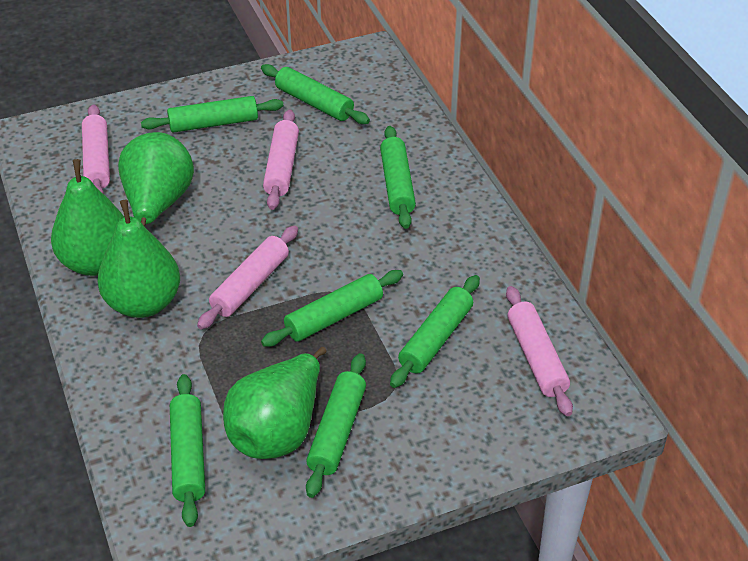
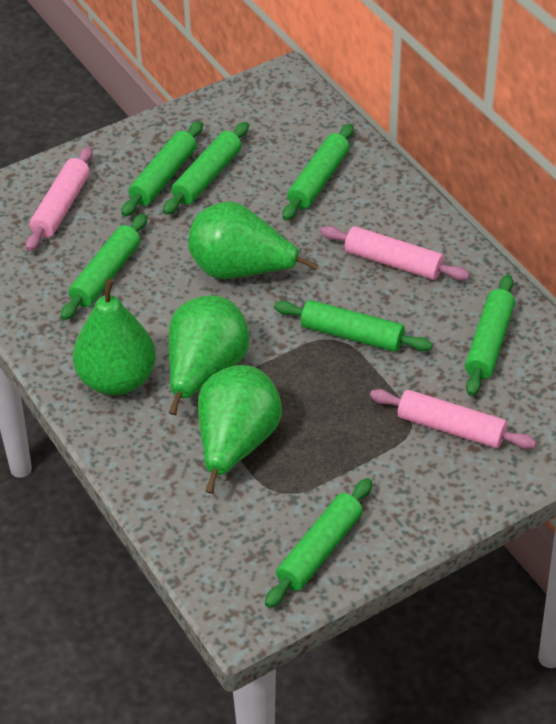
pink rolling pin: 4 -> 3

